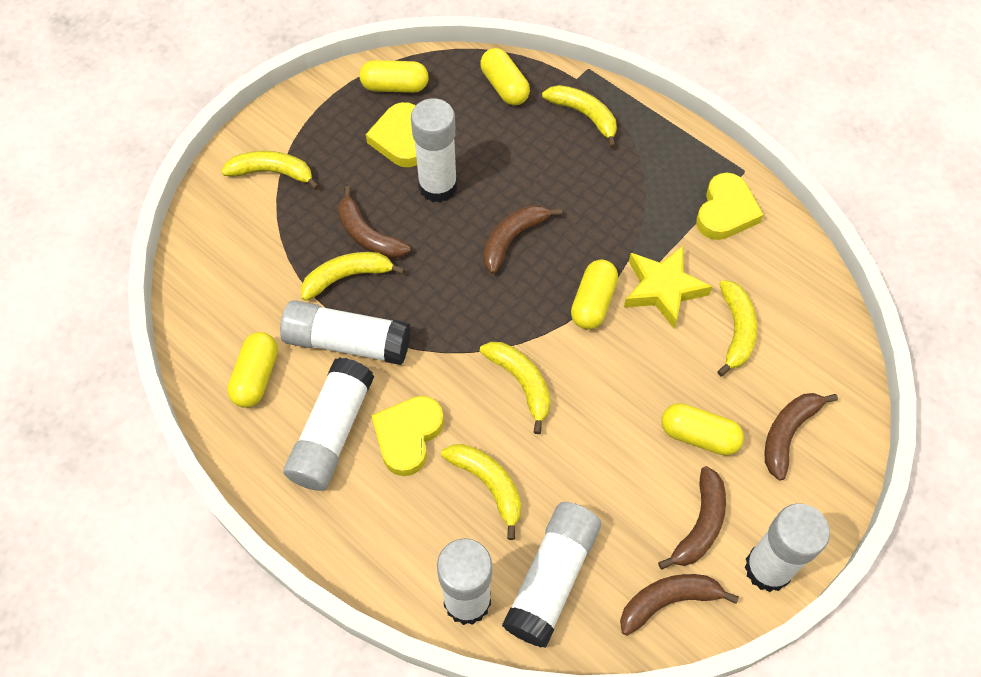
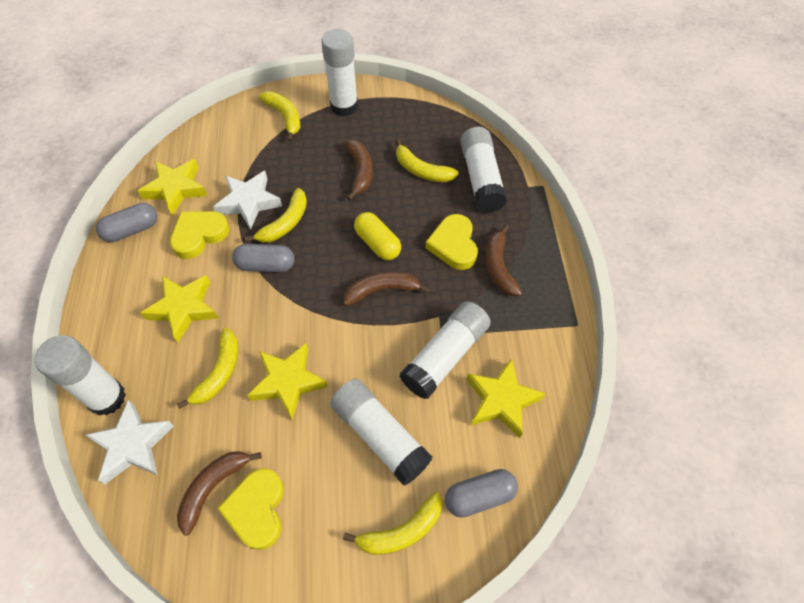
brown banana: 5 -> 4
grey capsule: 0 -> 3
white glue stick: 6 -> 5
white star: 0 -> 2
yellow banana: 6 -> 5
yellow capsule: 5 -> 1
yellow star: 1 -> 4

